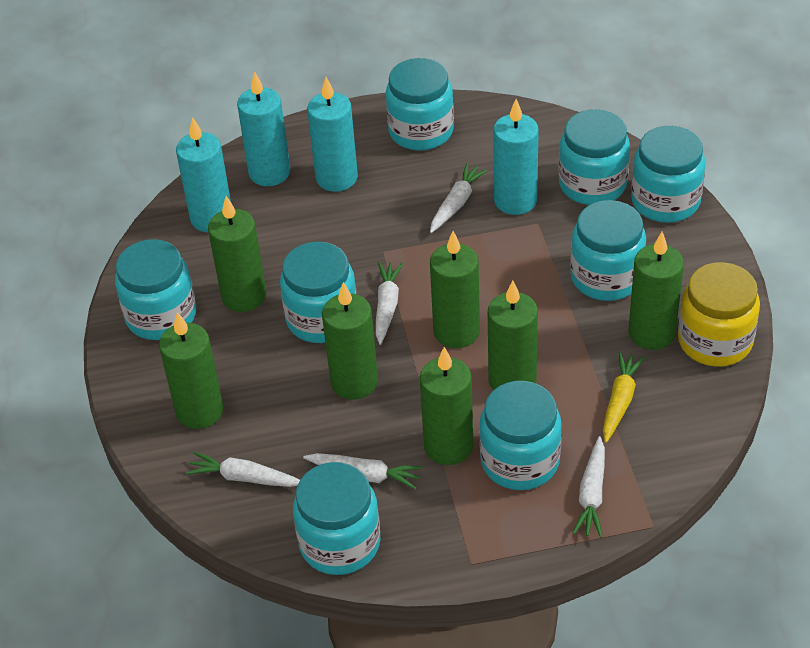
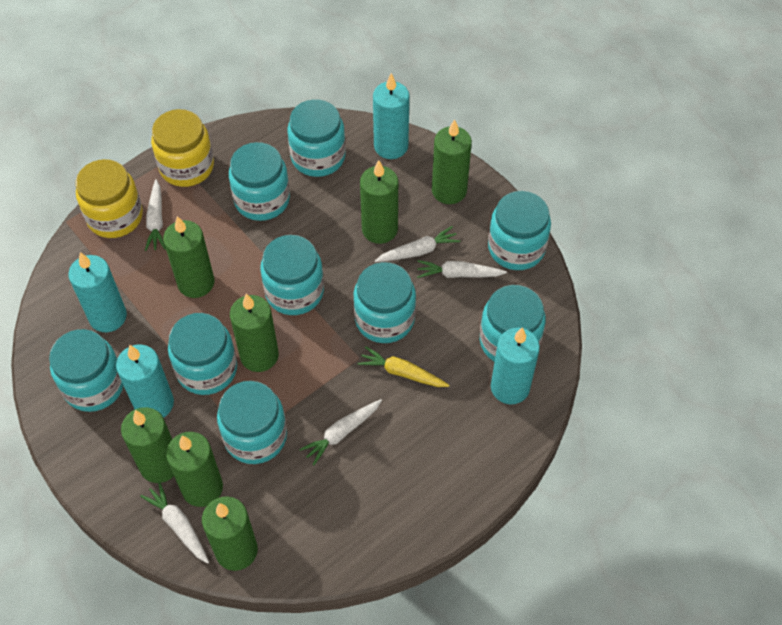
turquoise jar: 8 -> 9
yellow jar: 1 -> 2

